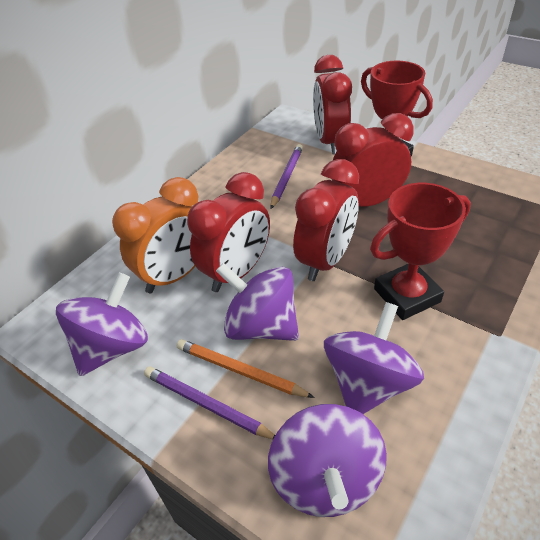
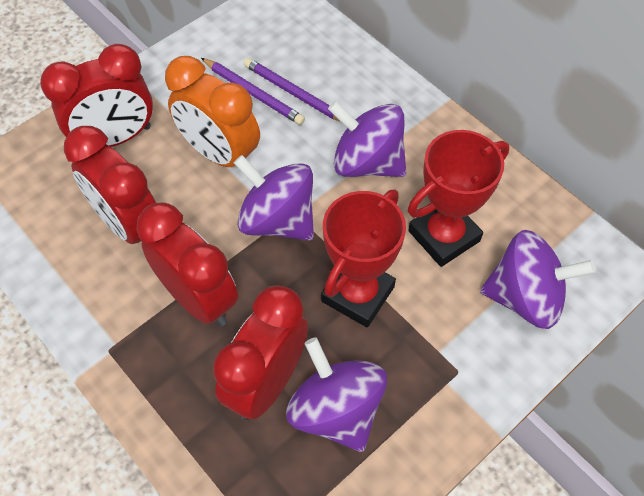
orange pencil: 1 -> 0

